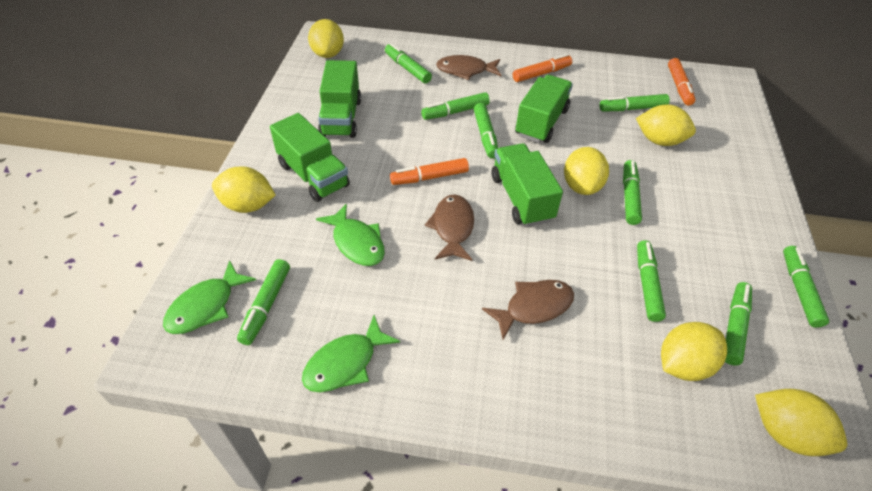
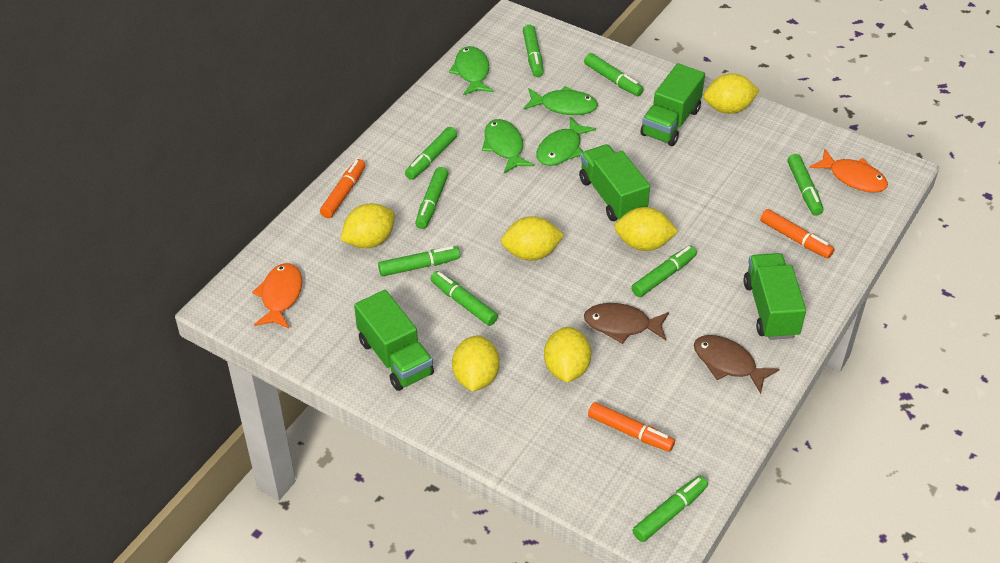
brown fish: 3 -> 2
green fish: 3 -> 4
orange fish: 0 -> 2

